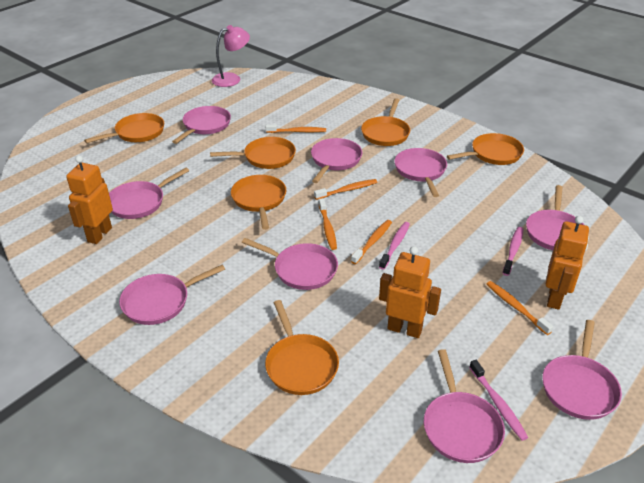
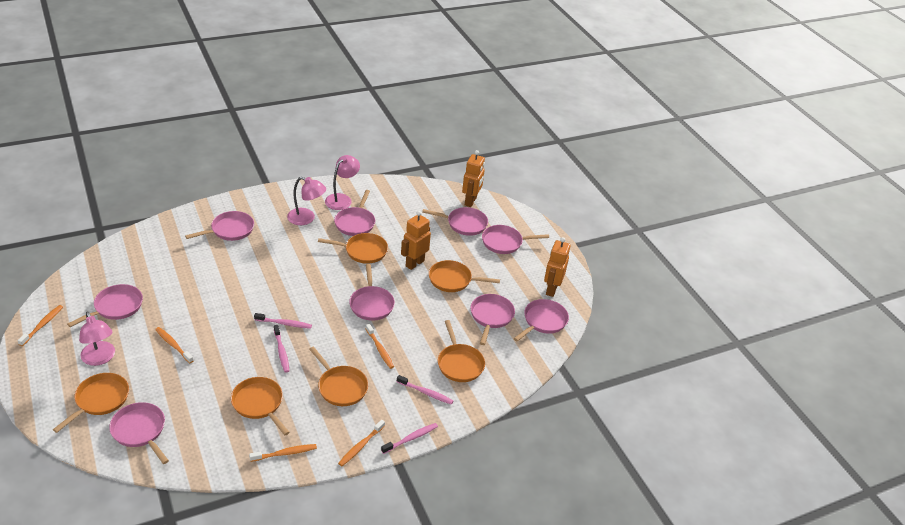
pink lamp: 1 -> 3
pink toothbrush: 3 -> 4

